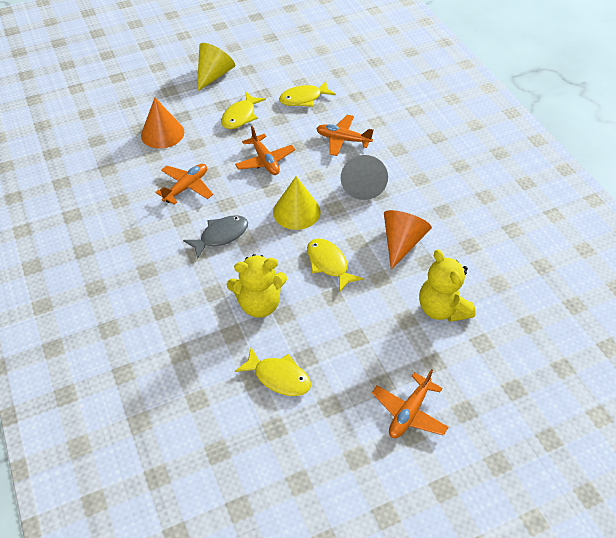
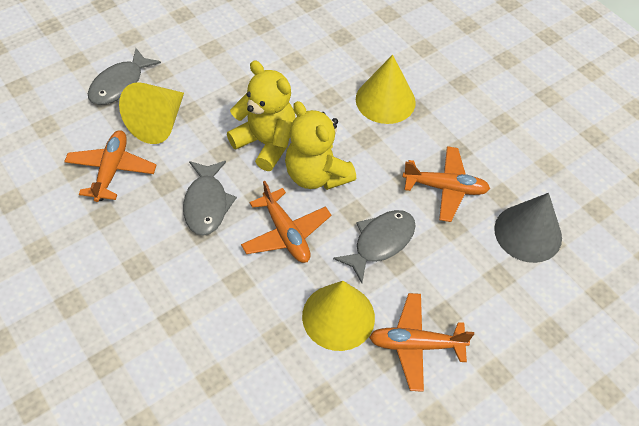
grey fish: 1 -> 3
orange cone: 2 -> 0
yellow cone: 2 -> 3
yellow fish: 4 -> 0

